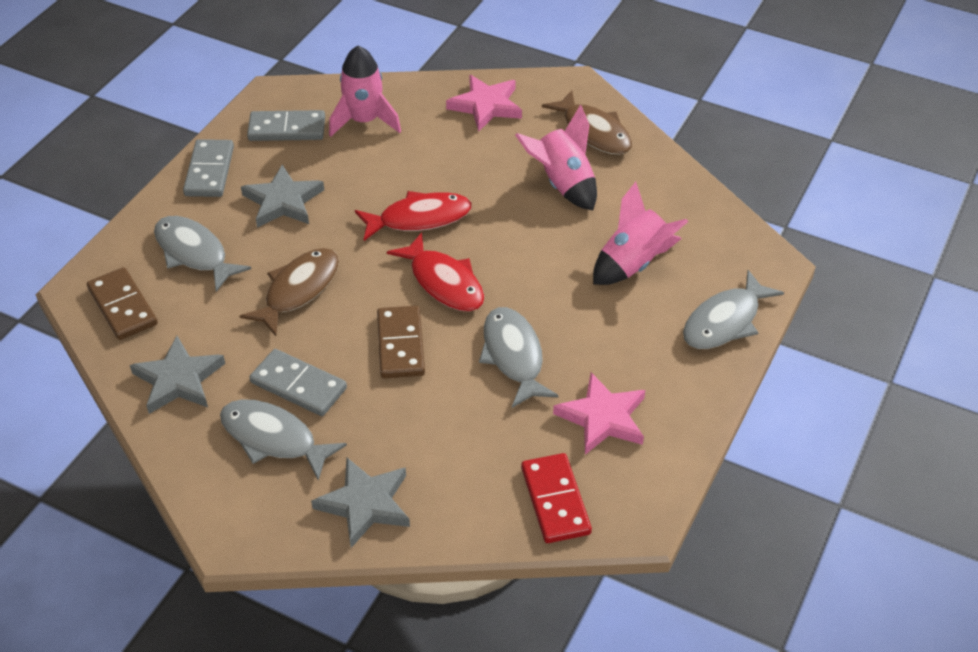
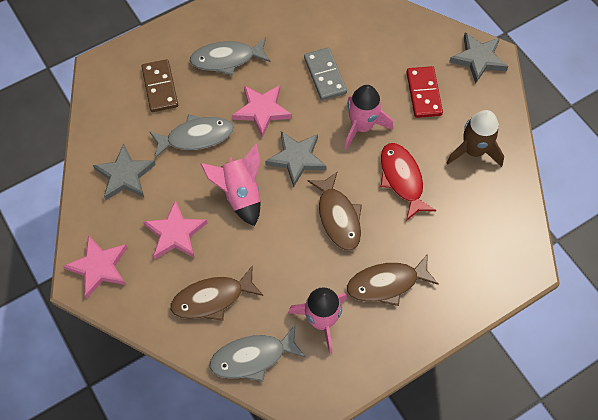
brown domino: 2 -> 1
brown fish: 2 -> 3
brown rocket: 0 -> 1
grey domino: 3 -> 1
grey fish: 4 -> 3
pink star: 2 -> 3
red fish: 2 -> 1

